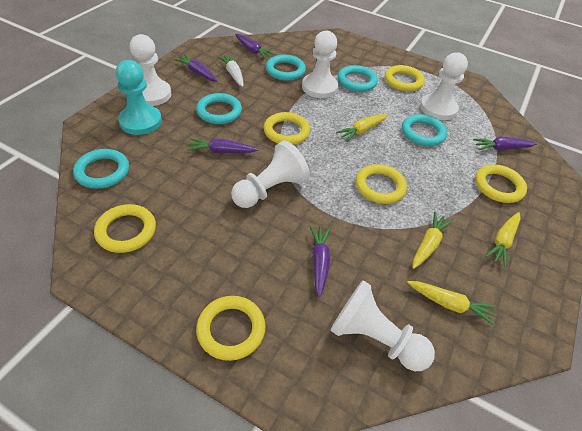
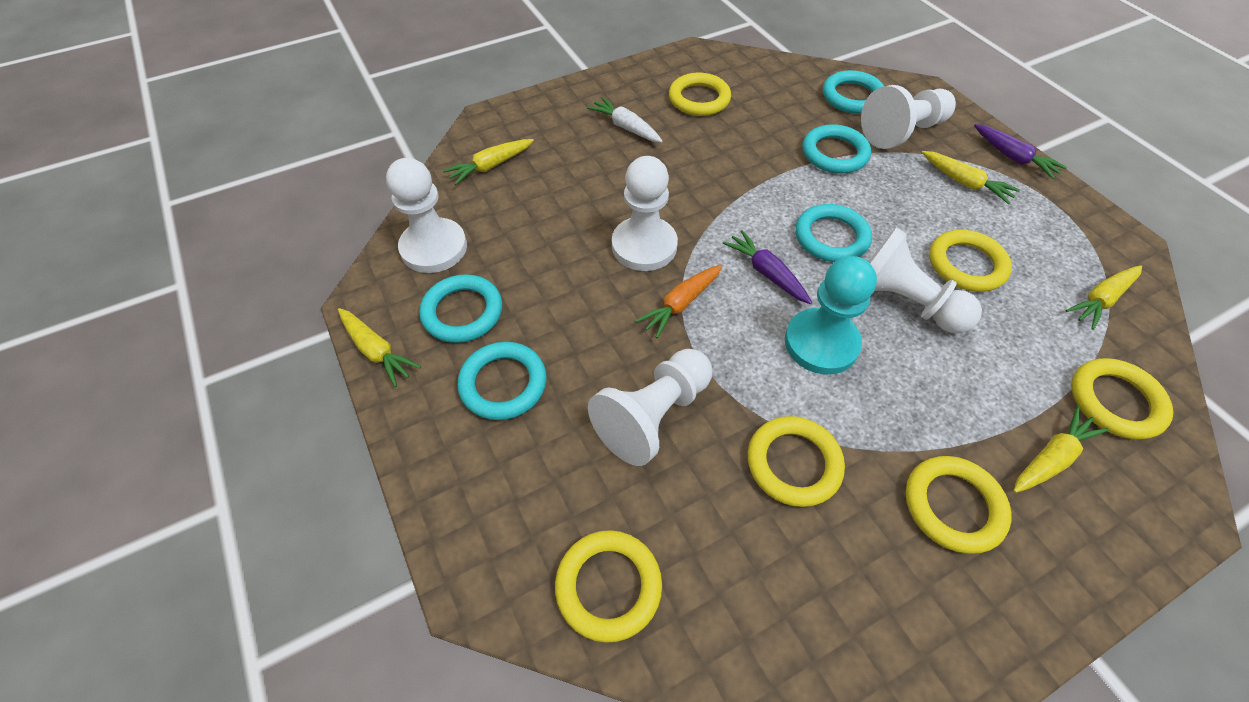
orange carrot: 0 -> 1
purple carrot: 5 -> 2
yellow carrot: 4 -> 5

